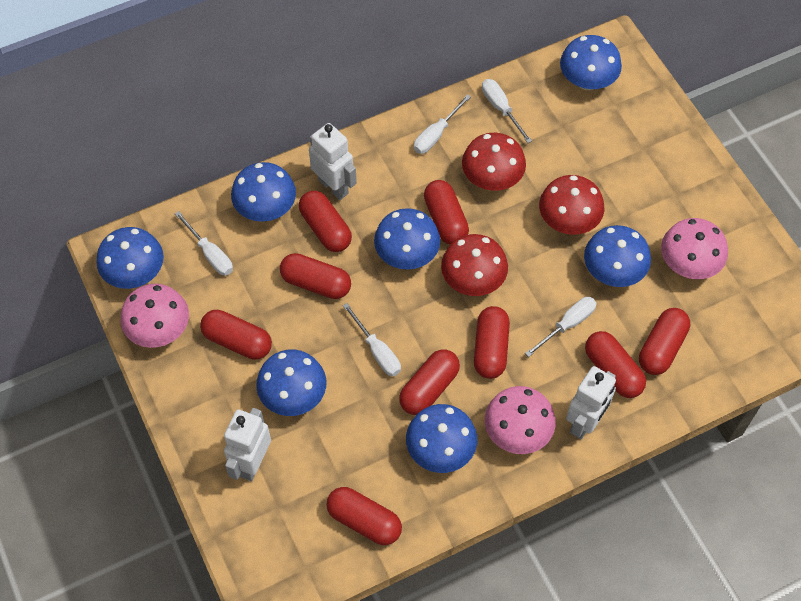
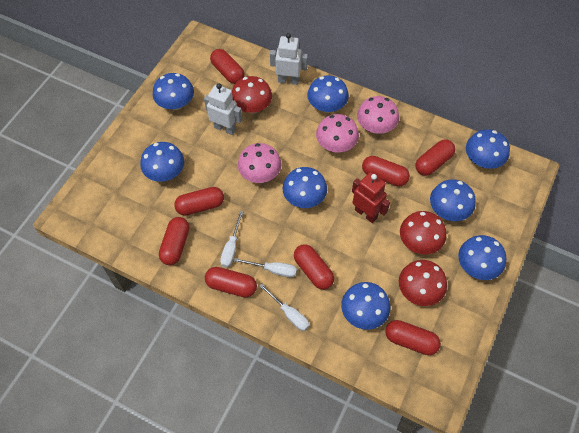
blue mushroom: 7 -> 8
red capsule: 9 -> 8
red robot: 0 -> 1
white robot: 3 -> 2
white screwdriver: 5 -> 3

